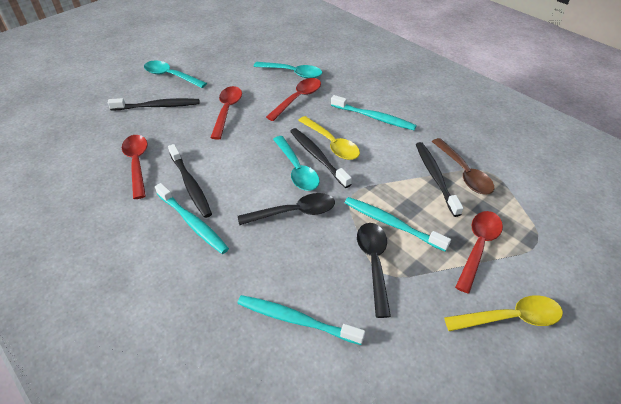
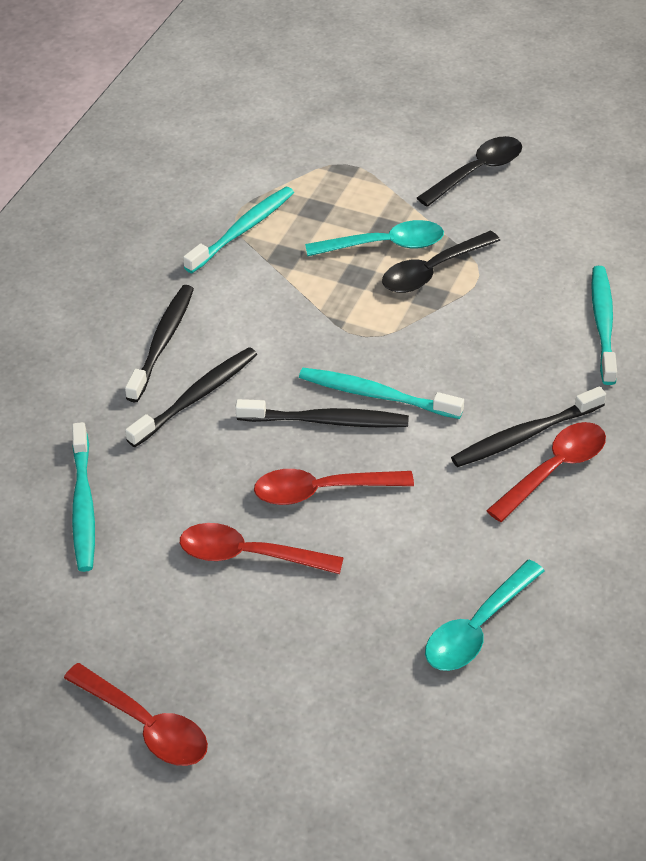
brown spoon: 1 -> 0
turquoise spoon: 3 -> 2
yellow spoon: 2 -> 0

